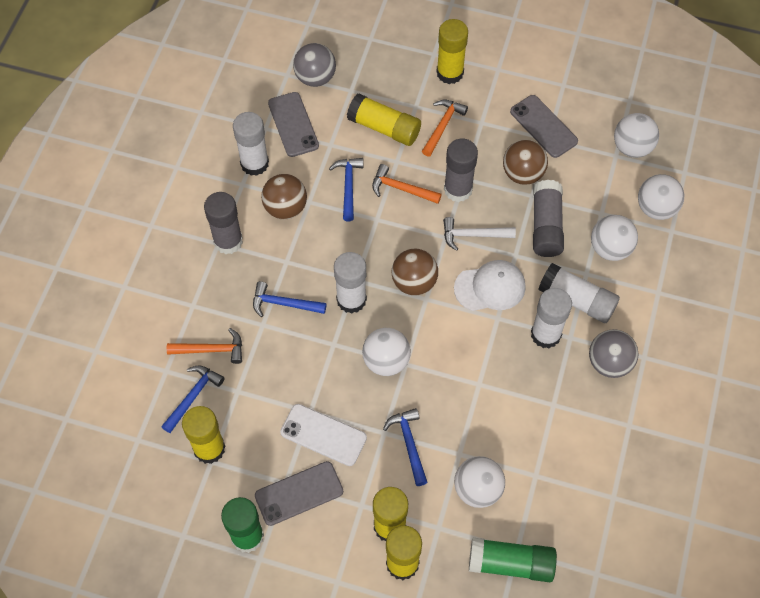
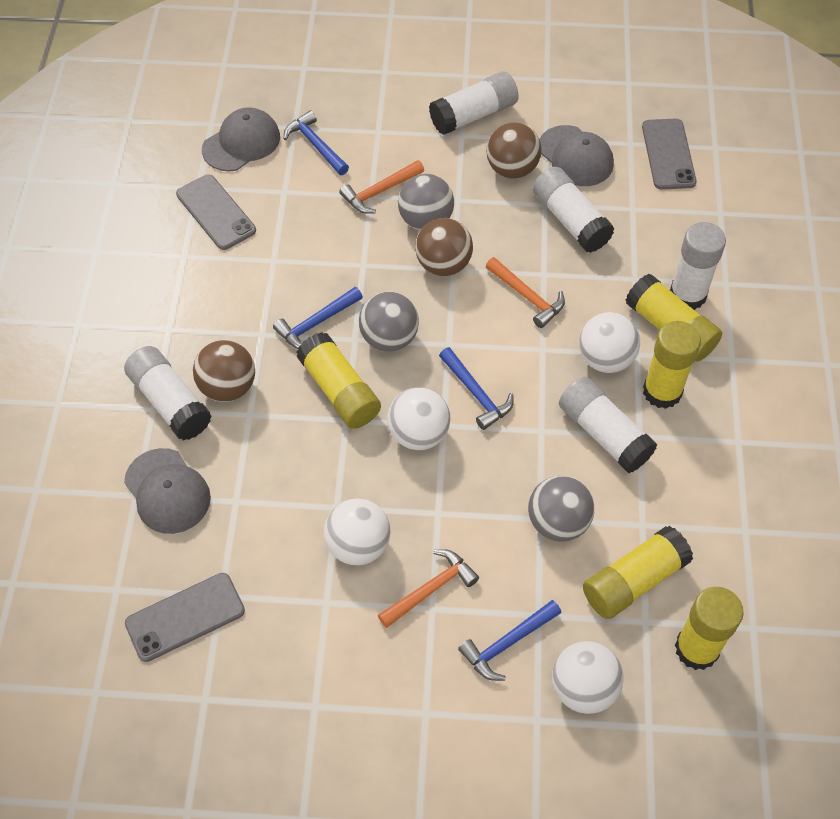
green glue stick: 2 -> 0
grey ball: 2 -> 3
grey cap: 0 -> 3
grey glue stick: 3 -> 0
white ball: 5 -> 4
white cap: 1 -> 0
white glue stick: 4 -> 5
white hammer: 1 -> 0
white phone: 1 -> 0

